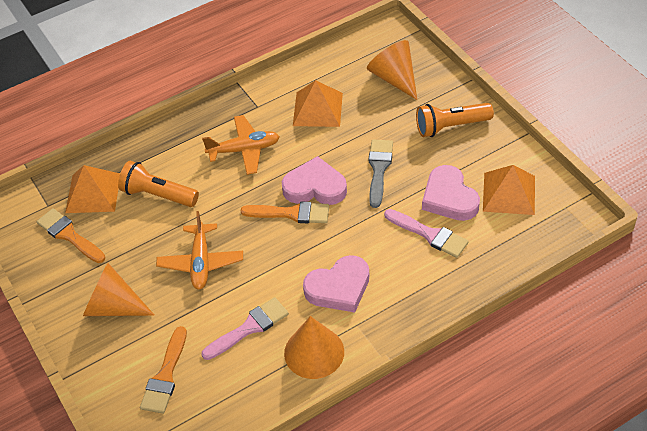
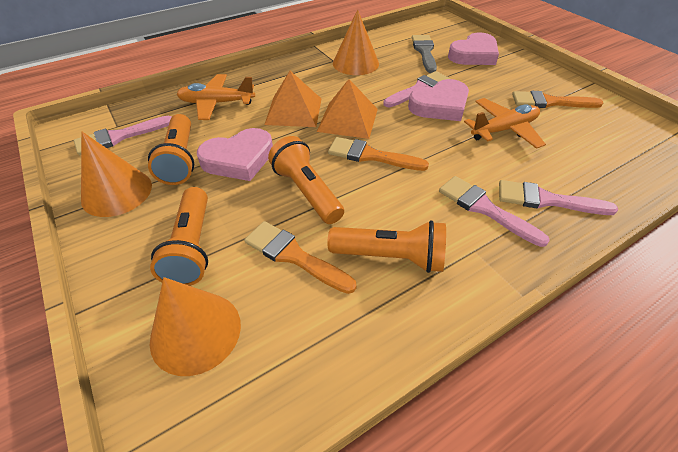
orange flashlight: 2 -> 4
orange pyramid: 3 -> 2
pink brush: 2 -> 4

